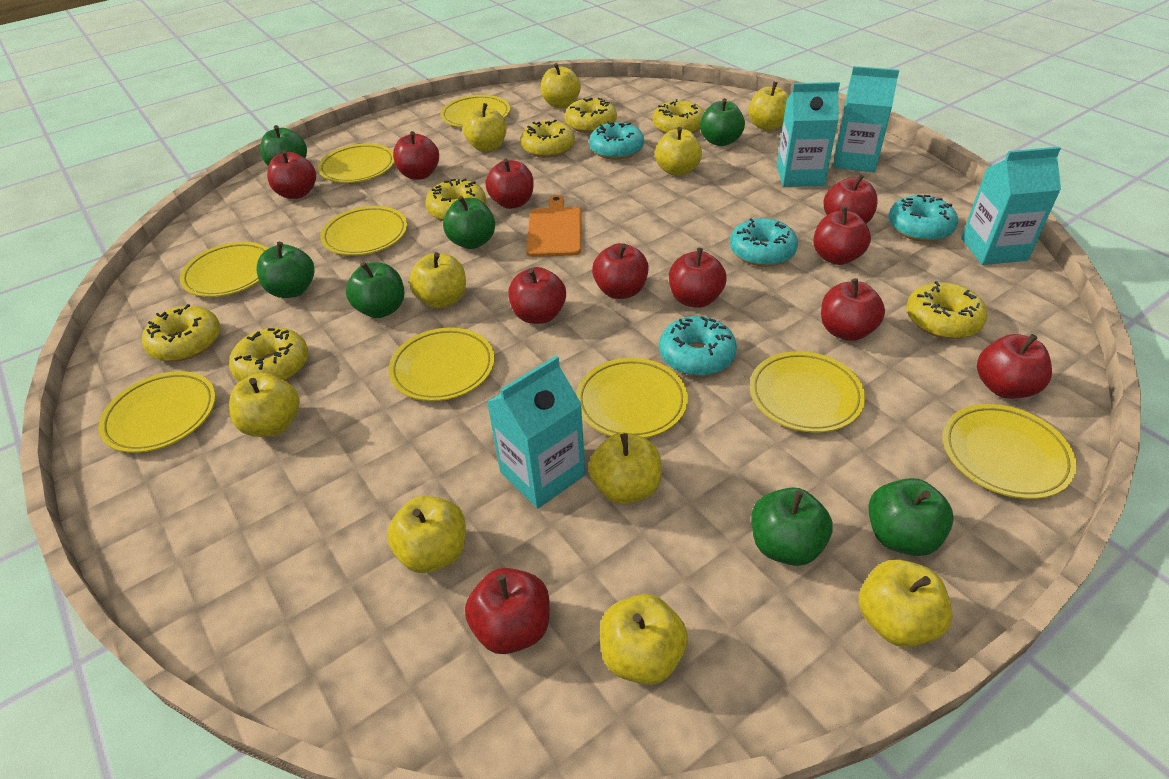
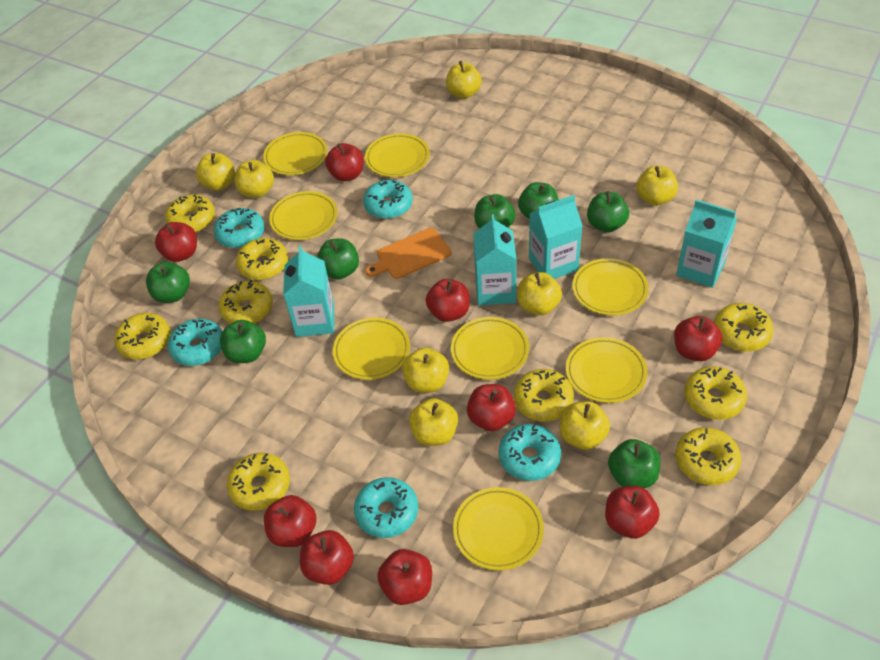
red apple: 11 -> 9
turquoise donut: 4 -> 5
yellow apple: 10 -> 8
yellow donut: 7 -> 9
yellow plate: 9 -> 8

